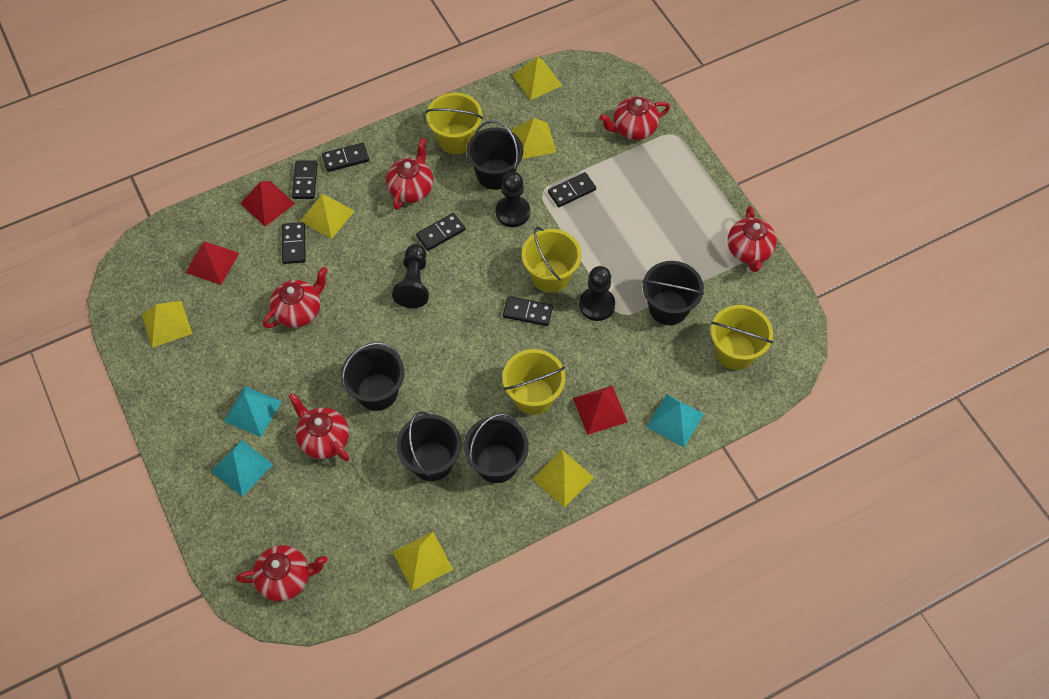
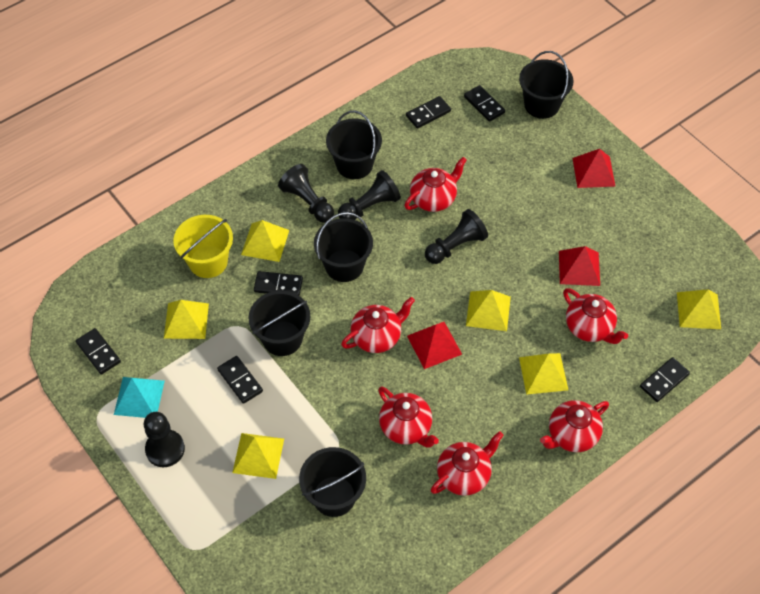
black pawn: 3 -> 4
turquoise pyramid: 3 -> 1
yellow bucket: 4 -> 1

